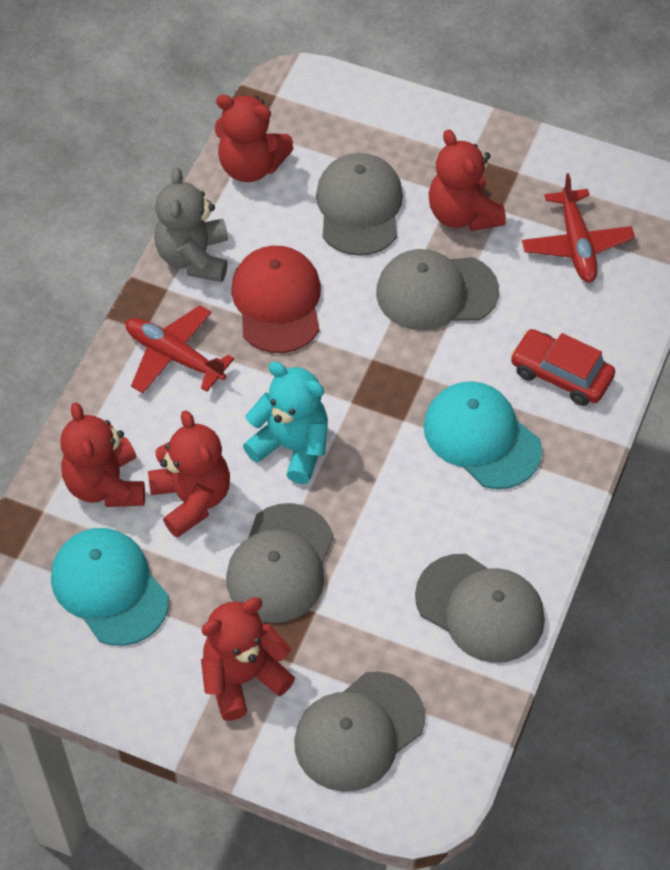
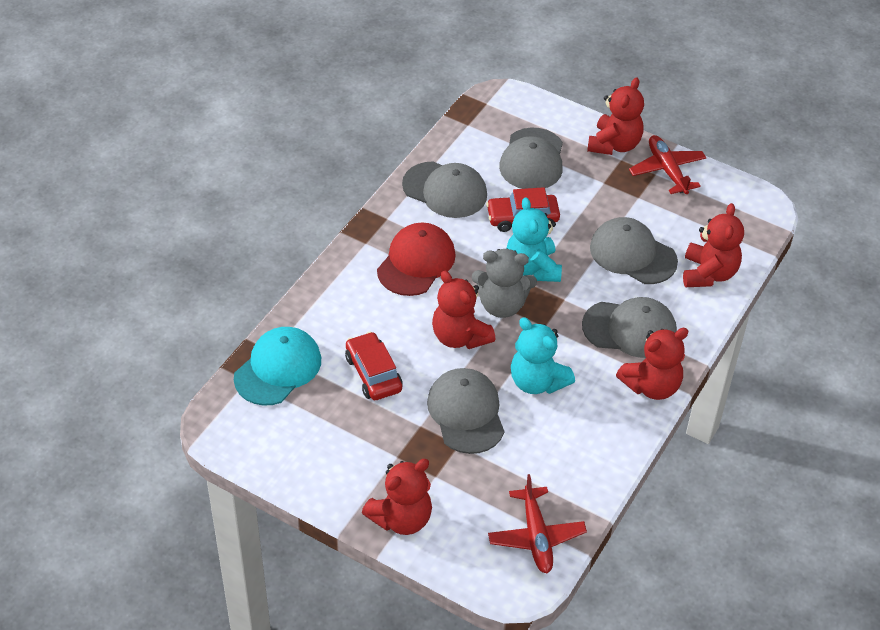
red car: 1 -> 2
turquoise cap: 2 -> 1
turquoise teddy bear: 1 -> 2

